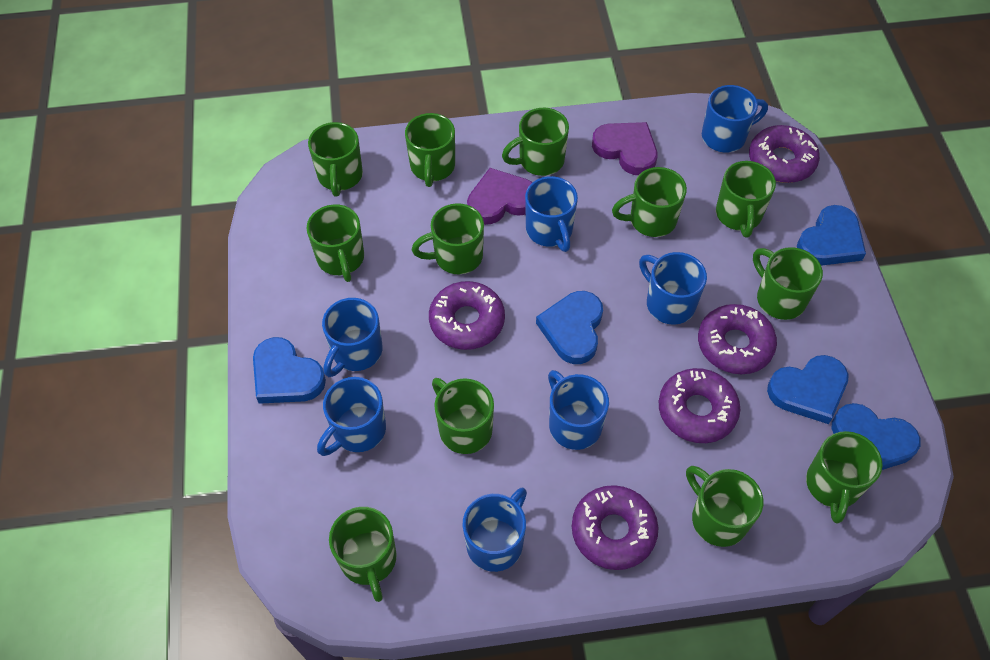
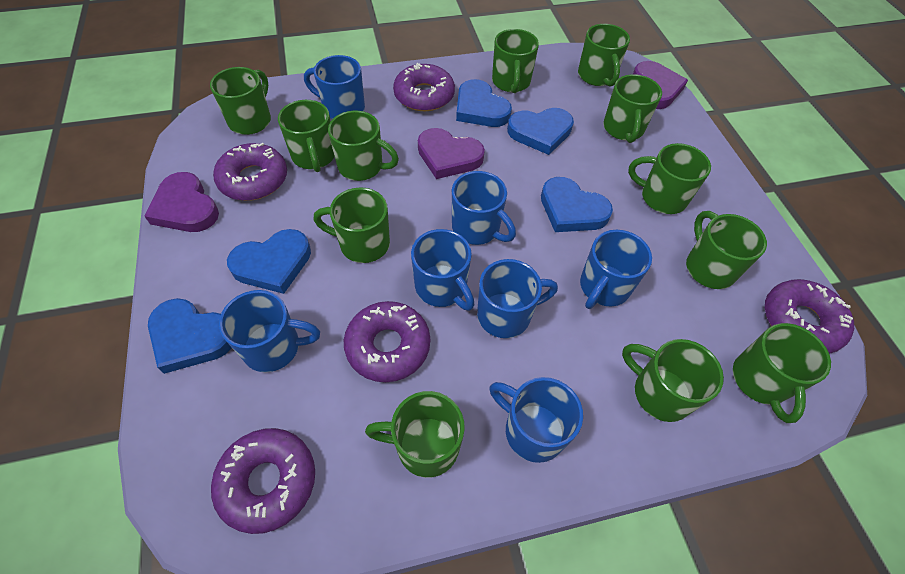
purple heart: 2 -> 3

